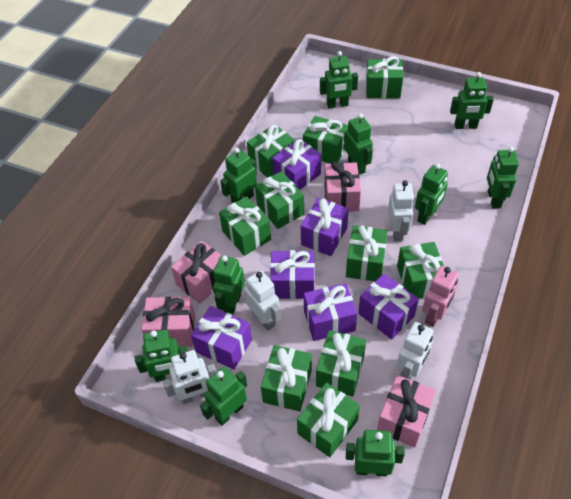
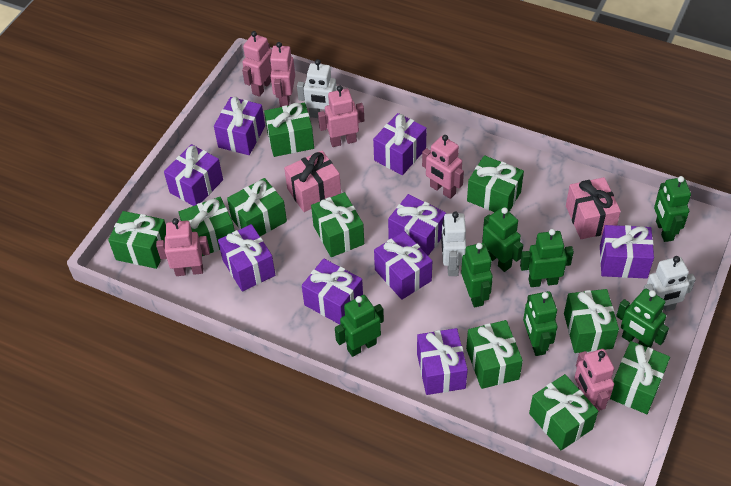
green robot: 10 -> 7
pink gift: 4 -> 2
pink robot: 1 -> 6
purple gift: 6 -> 9
white robot: 4 -> 3

